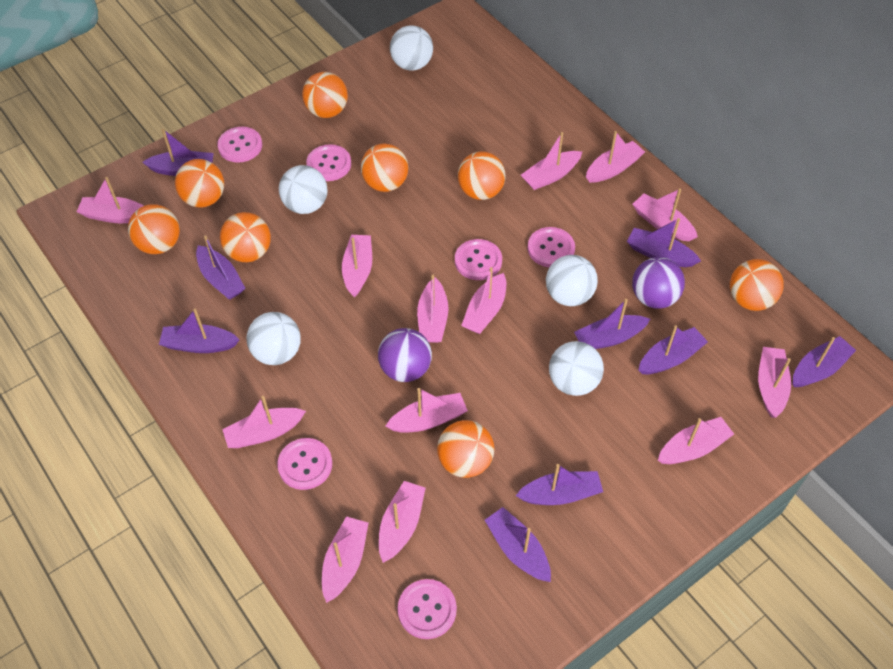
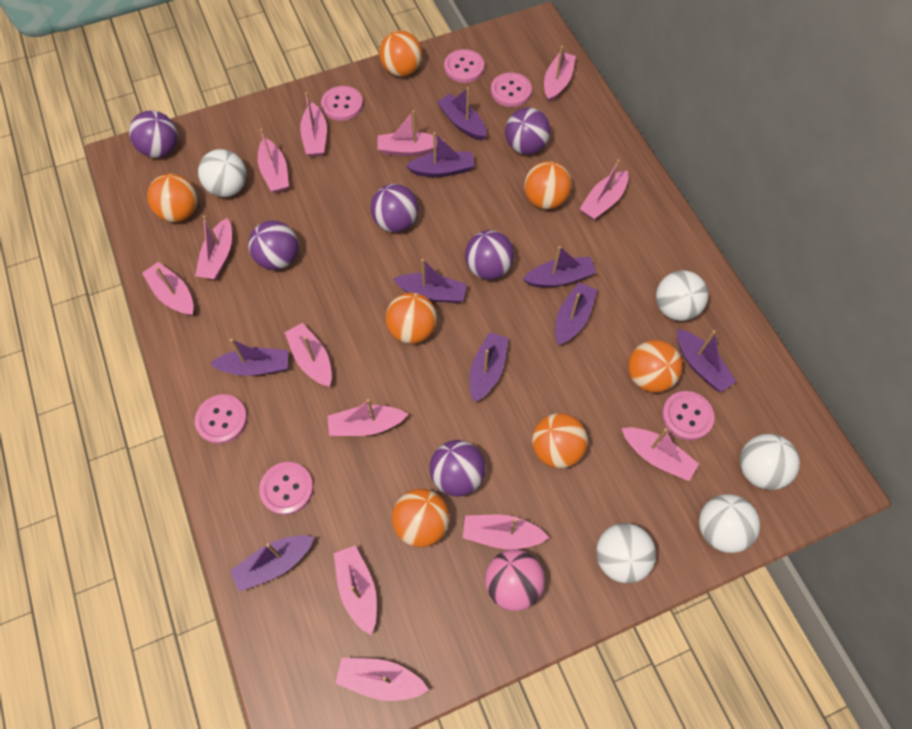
orange ball: 8 -> 7
pink ball: 0 -> 1
purple ball: 2 -> 6

